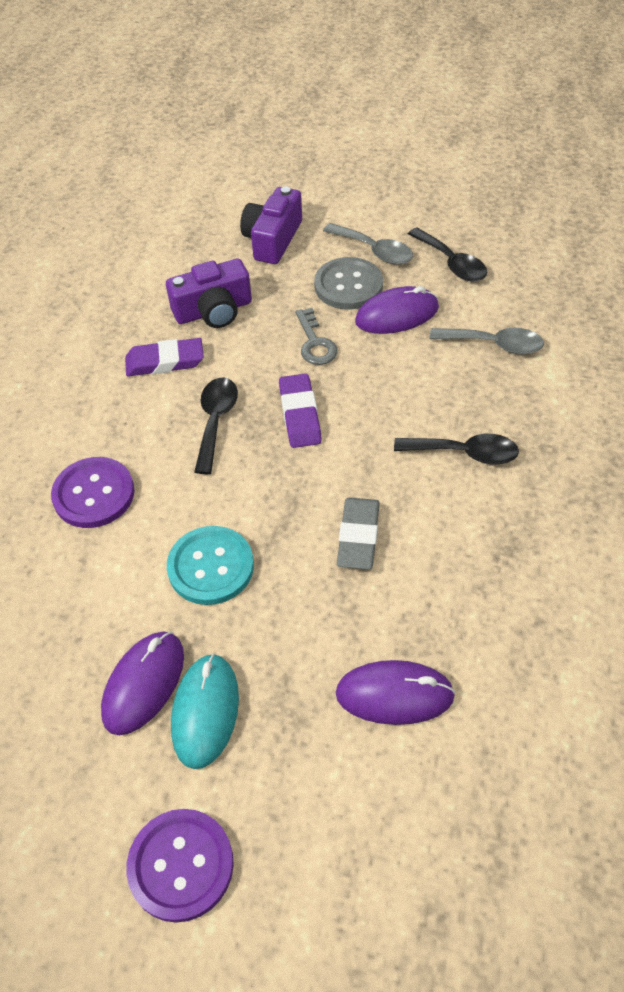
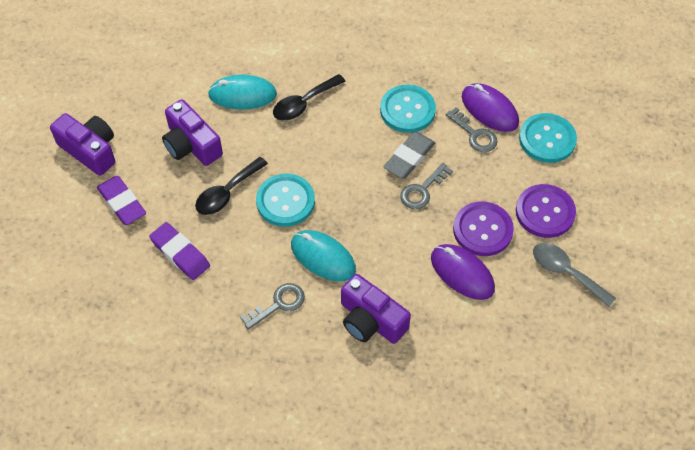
black spoon: 3 -> 2
grey button: 1 -> 0
grey key: 1 -> 3
grey spoon: 2 -> 1
purple camera: 2 -> 3
purple mouse: 3 -> 2
turquoise button: 1 -> 3
turquoise mouse: 1 -> 2

